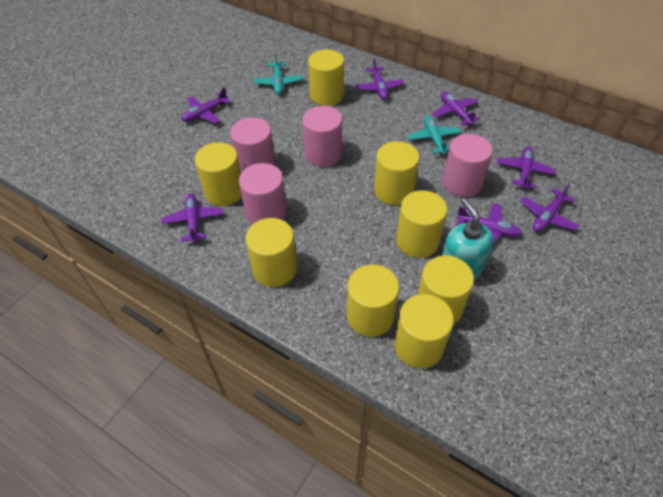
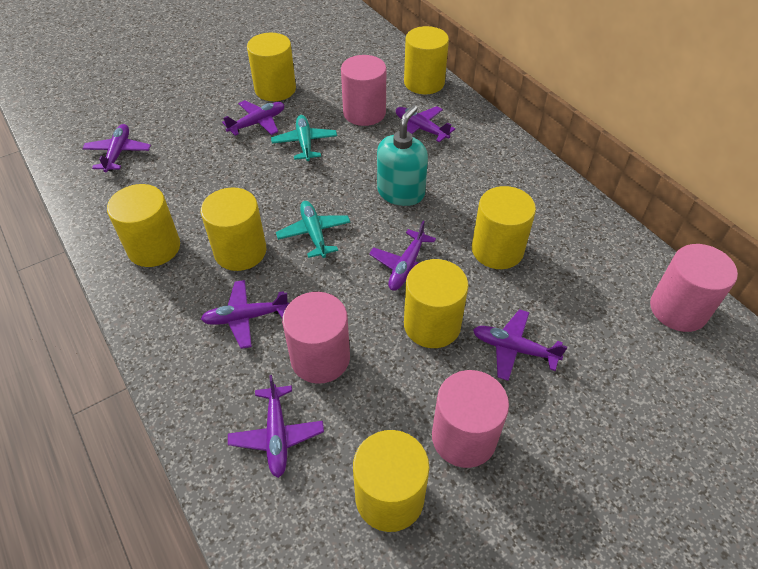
yellow cylinder: 8 -> 7

